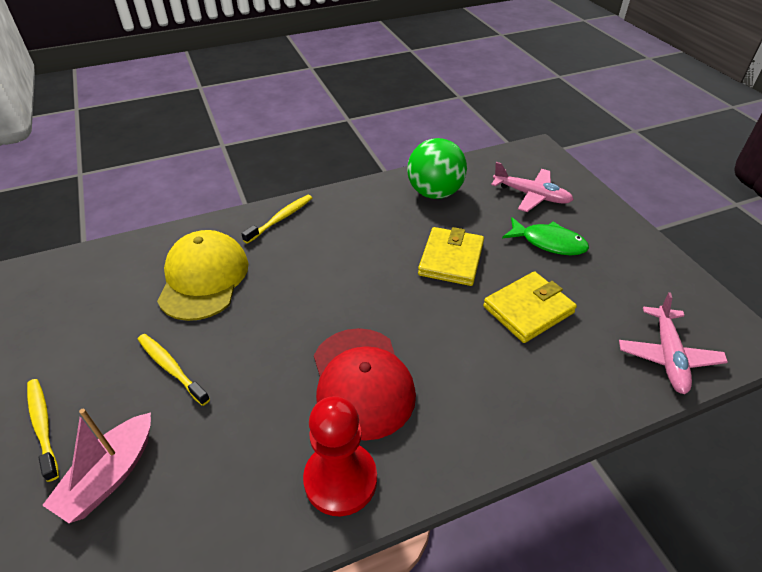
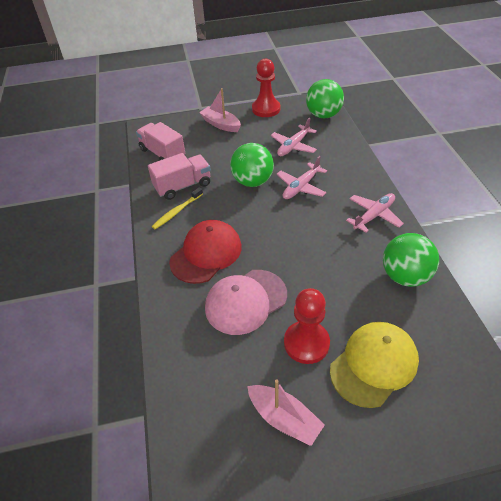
green ball: 1 -> 3
green fish: 1 -> 0
pink boat: 1 -> 2
pink cap: 0 -> 1
pink plane: 2 -> 3
pink truck: 0 -> 2
red pawn: 1 -> 2
yellow toothbrush: 3 -> 1
yellow wallet: 2 -> 0

